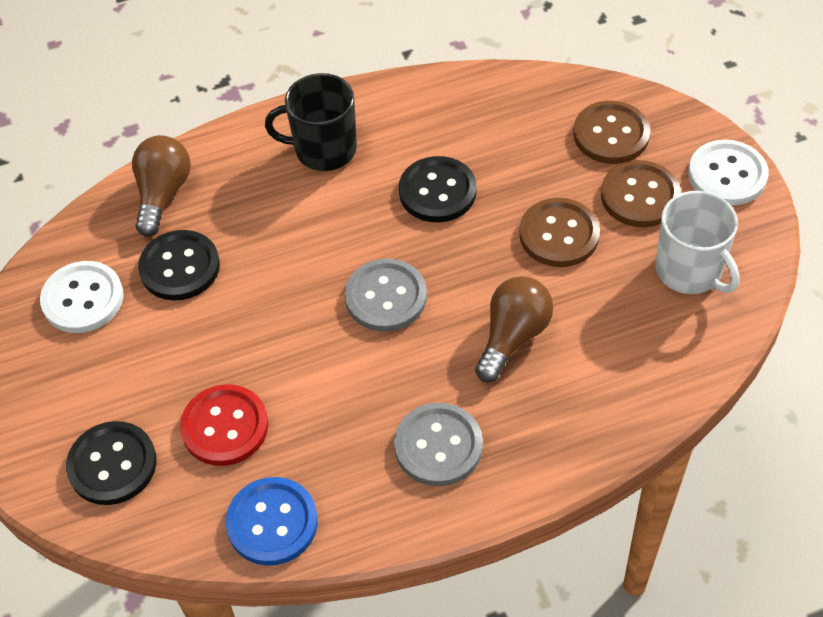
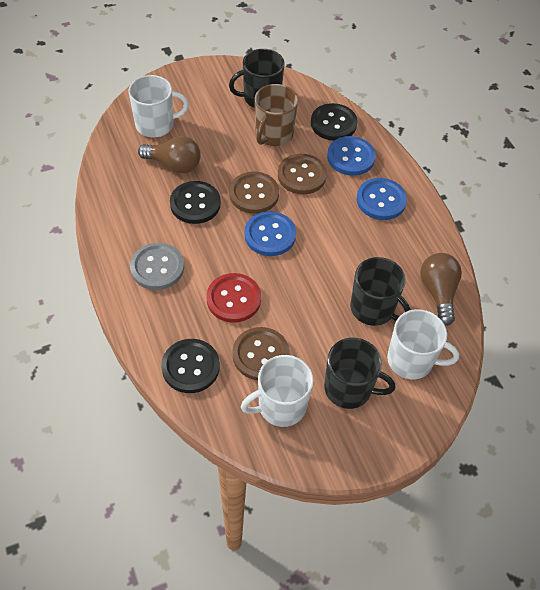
black mug: 1 -> 3
blue button: 1 -> 3
brown mug: 0 -> 1
grey button: 2 -> 1
white button: 2 -> 0
white mug: 1 -> 3

